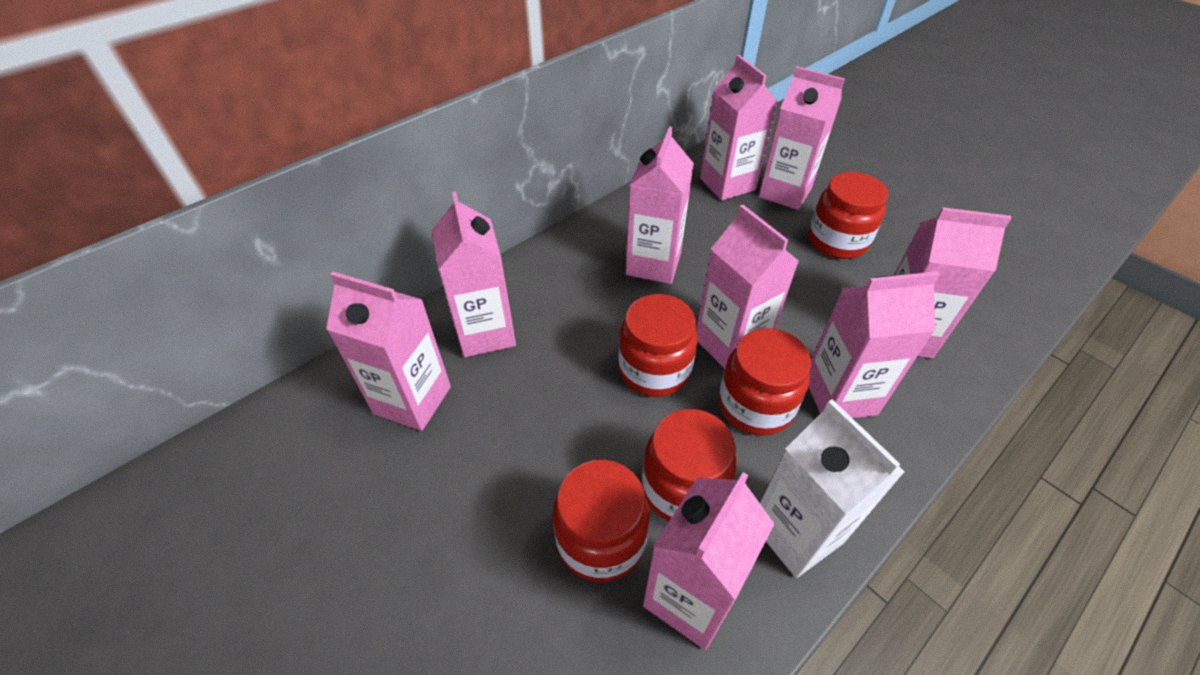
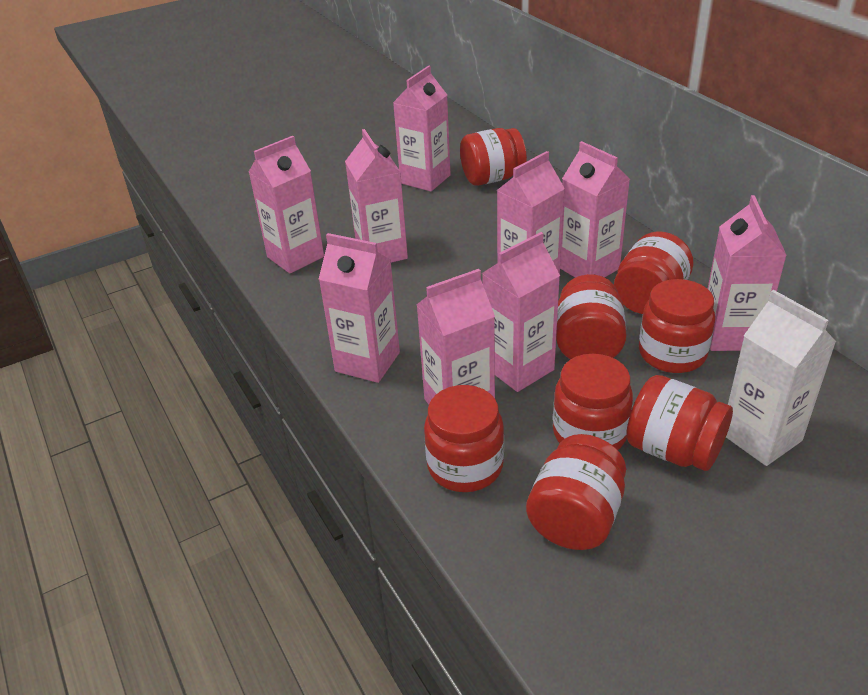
red jar: 5 -> 8

